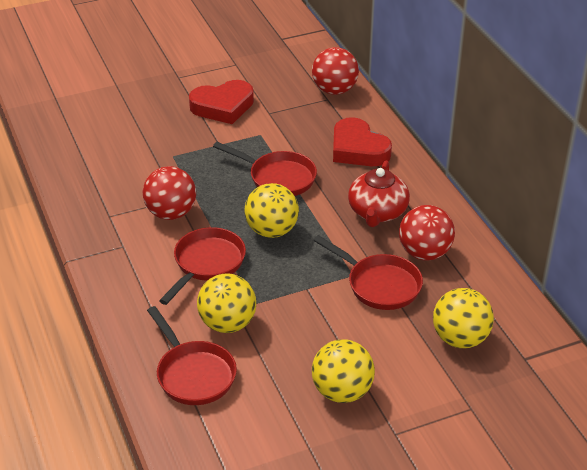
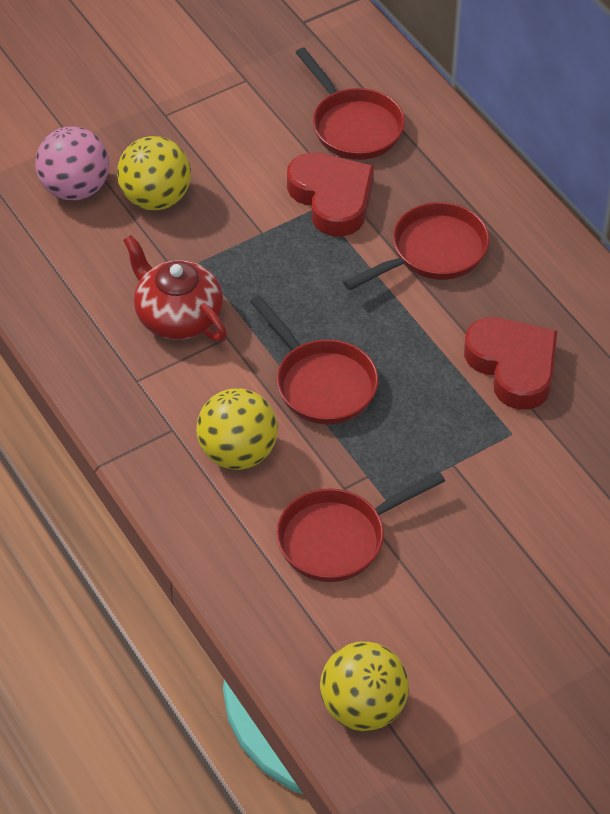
pink ball: 0 -> 1
red ball: 3 -> 0
yellow ball: 4 -> 3

